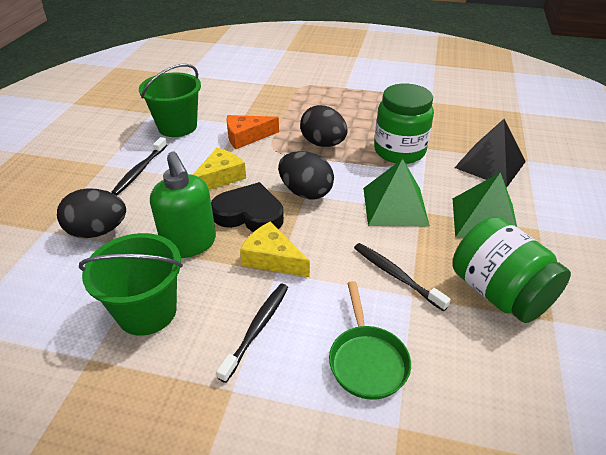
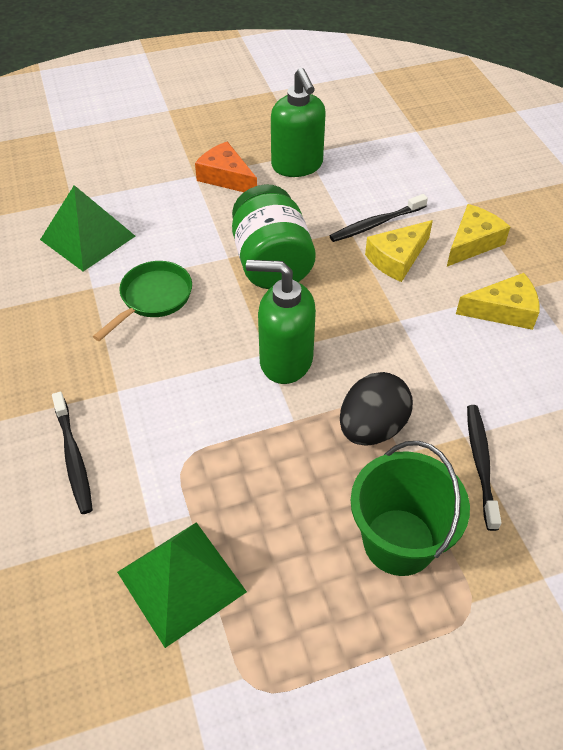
black egg: 3 -> 1
black heart: 1 -> 0
black pyramid: 1 -> 0
green bucket: 2 -> 1
green jar: 2 -> 1
green soap dispenser: 1 -> 2
yellow cheese: 2 -> 3

